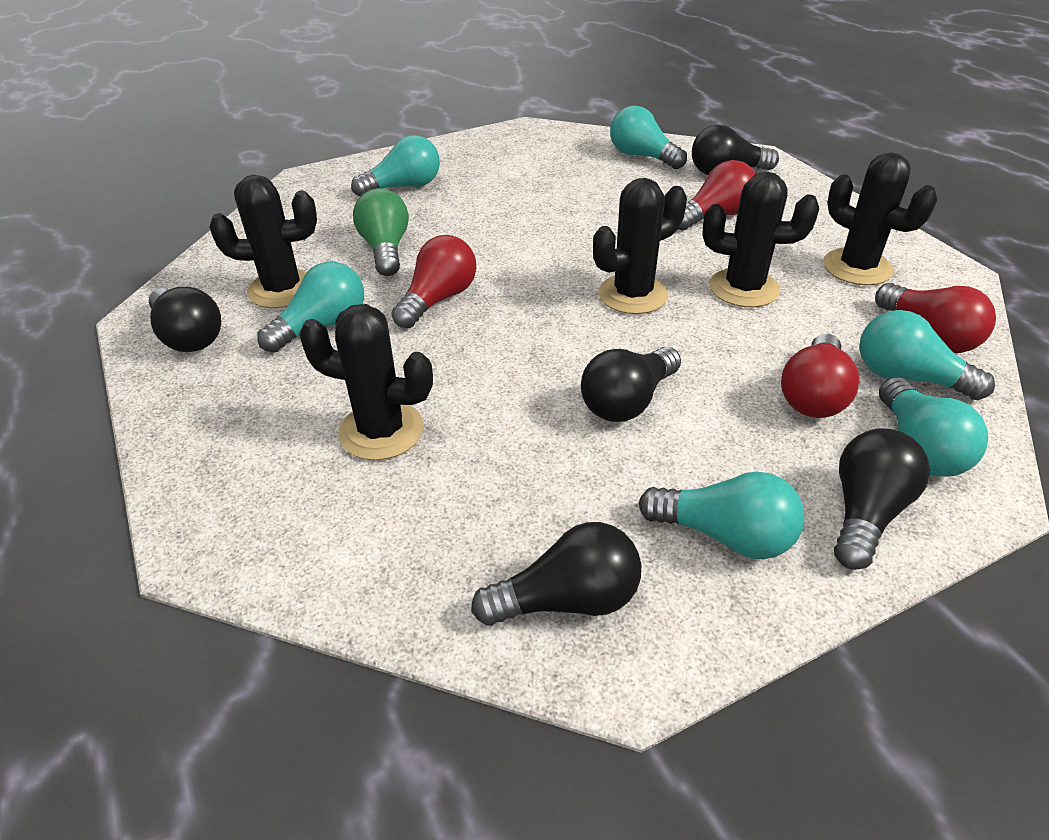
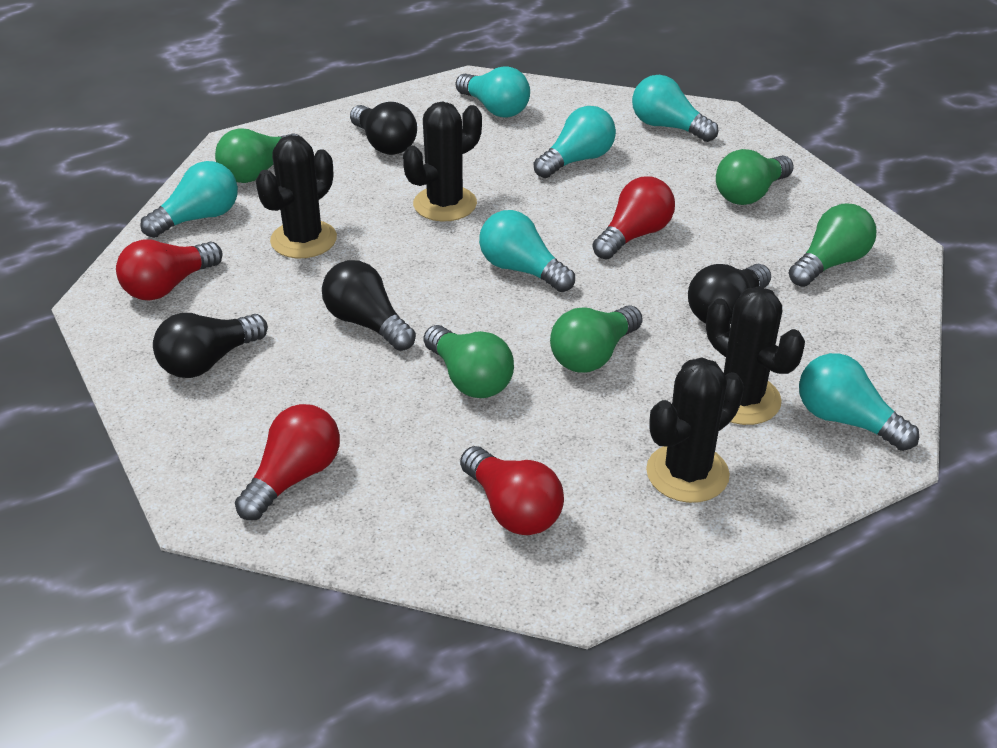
black cactus: 5 -> 4
black light bulb: 5 -> 4
green light bulb: 1 -> 5

